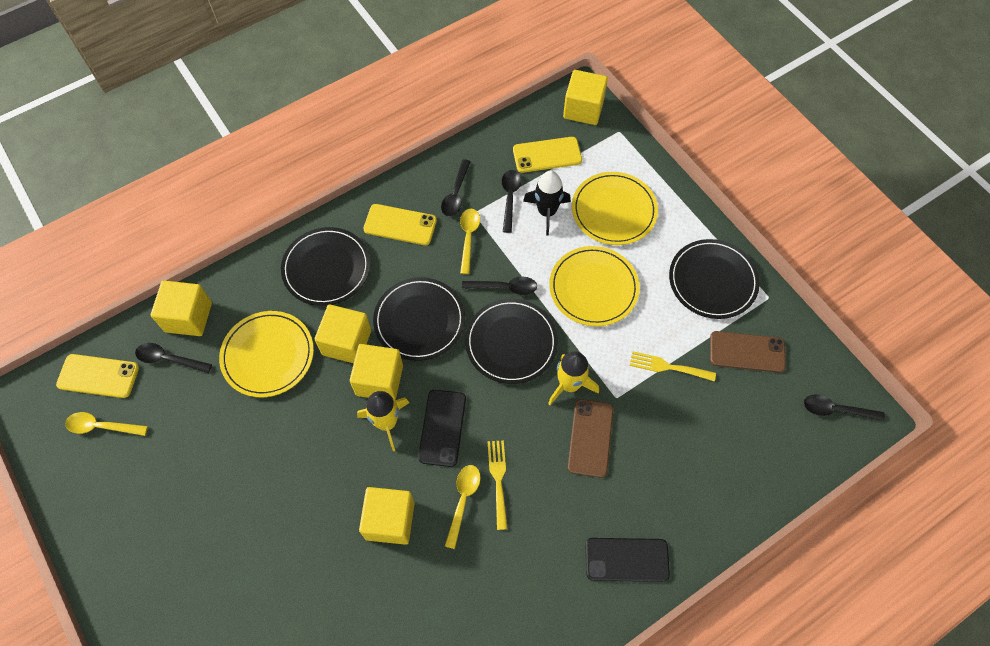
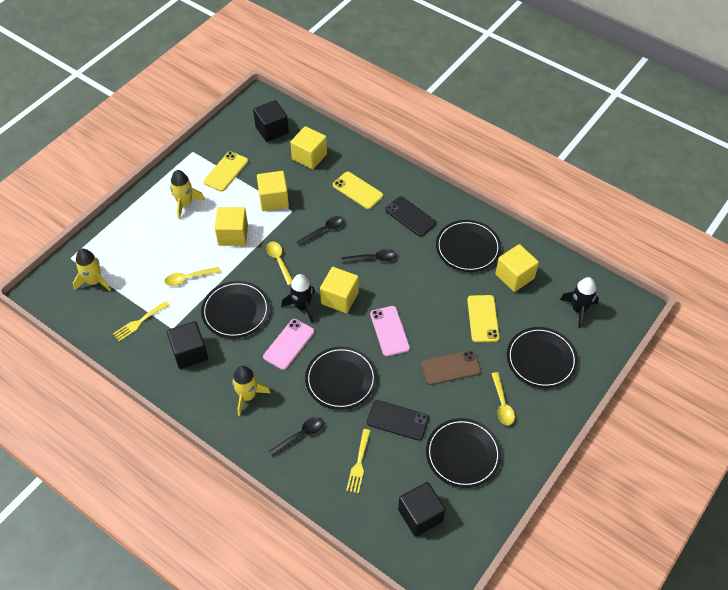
black cube: 0 -> 3
black plate: 4 -> 5
black rocket: 1 -> 2
black spoon: 5 -> 3
brown phone: 2 -> 1
pink phone: 0 -> 2
yellow plate: 3 -> 0
yellow rocket: 2 -> 3

